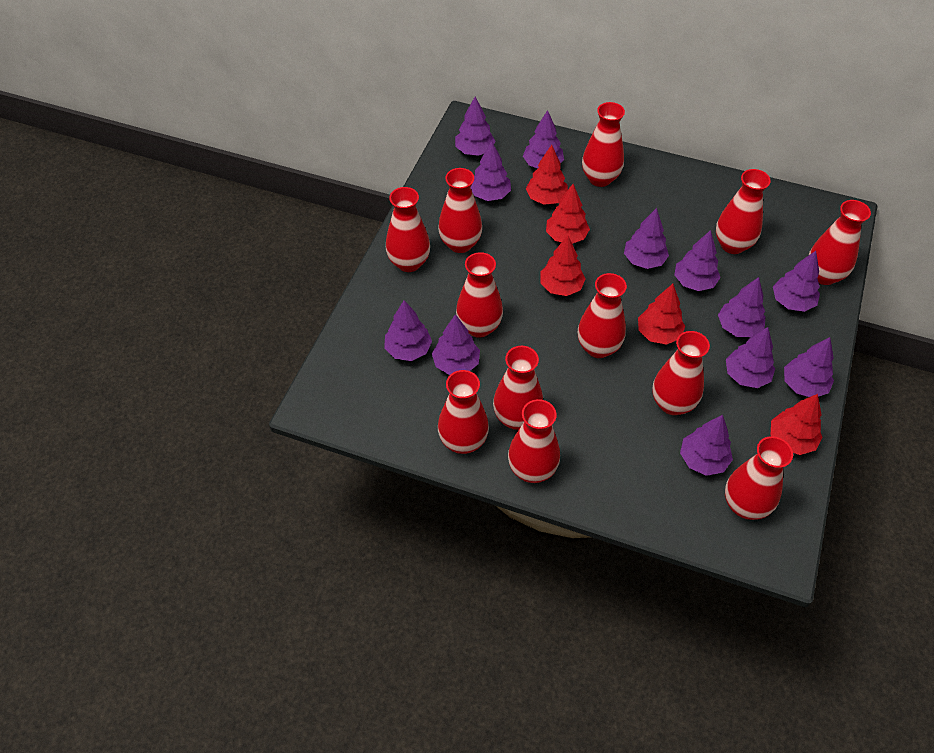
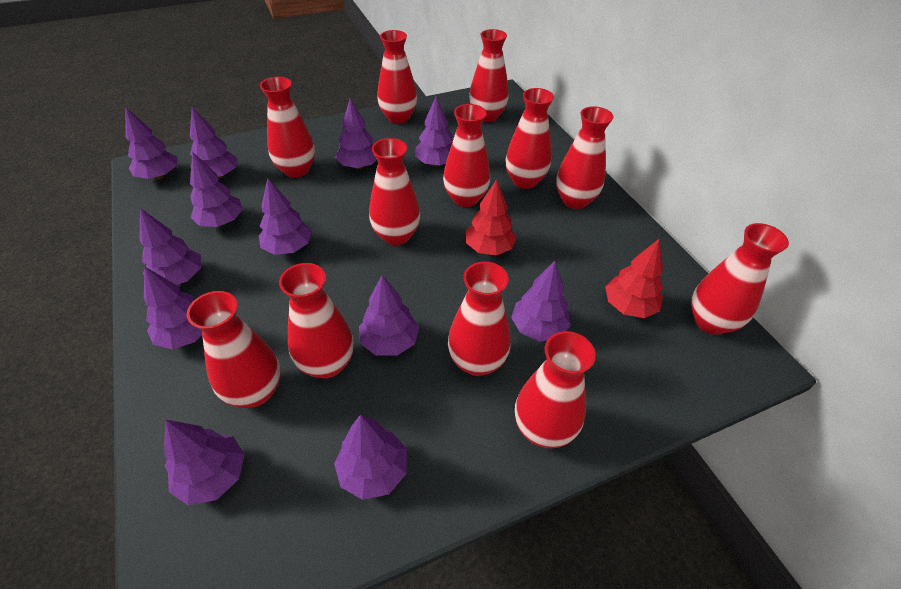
red tree: 5 -> 2

